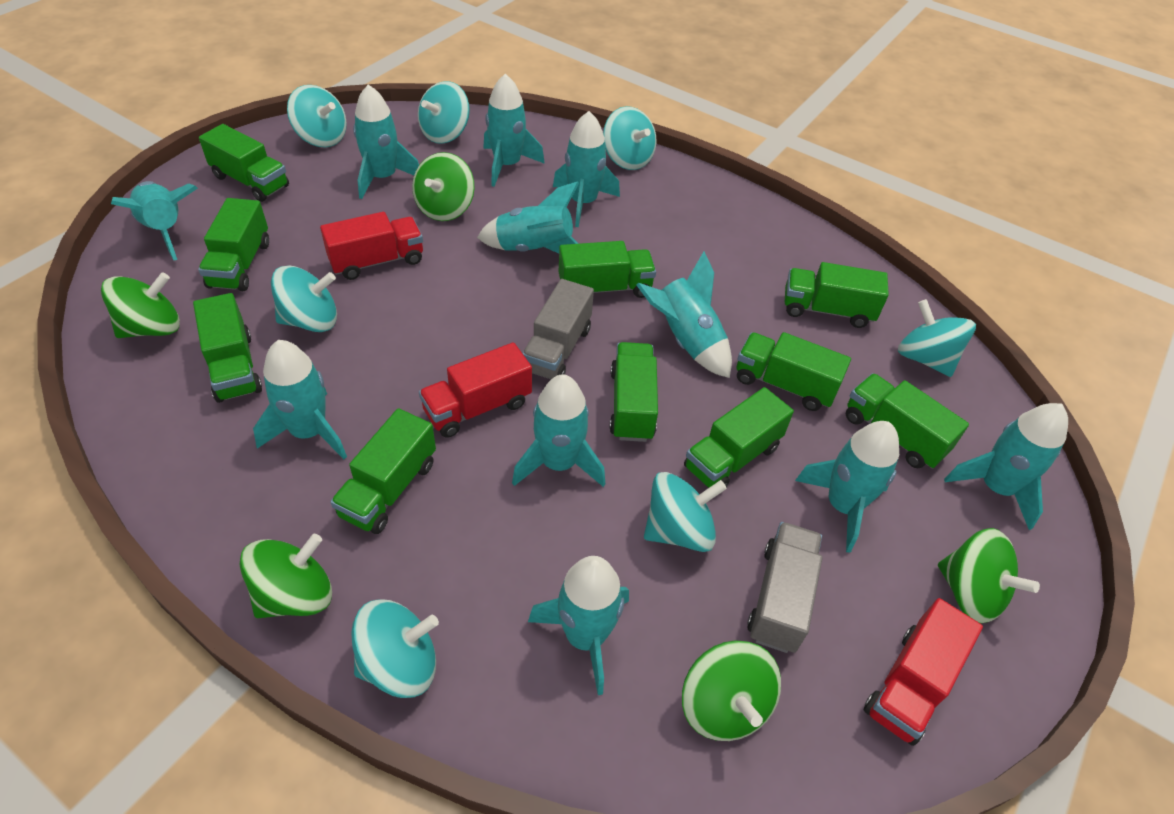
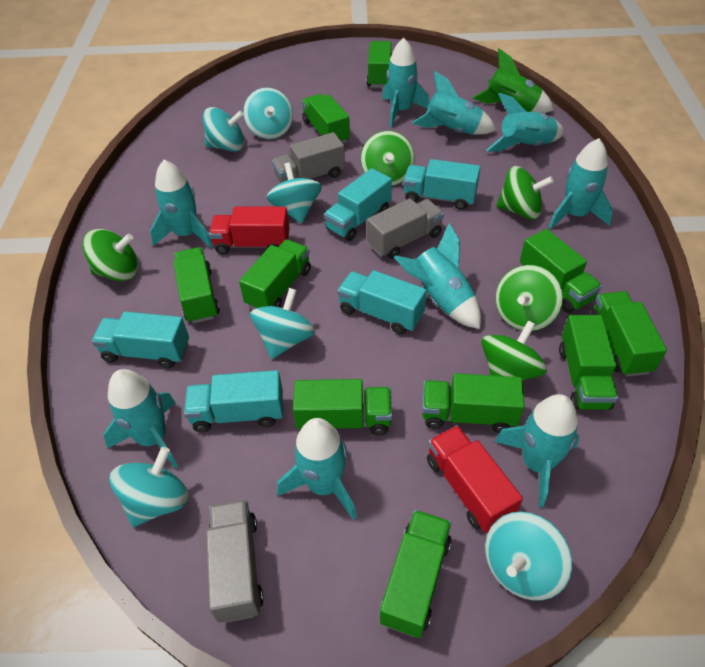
green rocket: 0 -> 1
grey truck: 2 -> 3
red truck: 3 -> 2
turquoise rocket: 11 -> 9
turquoise spinning top: 7 -> 6
turquoise truck: 0 -> 5

